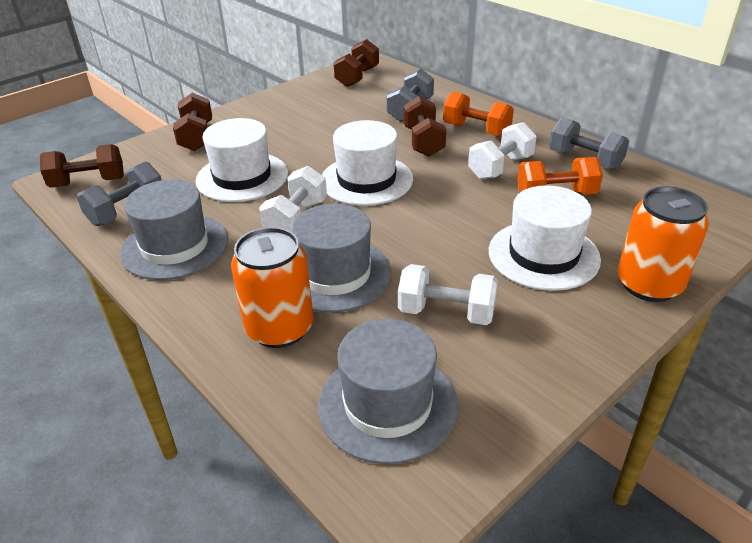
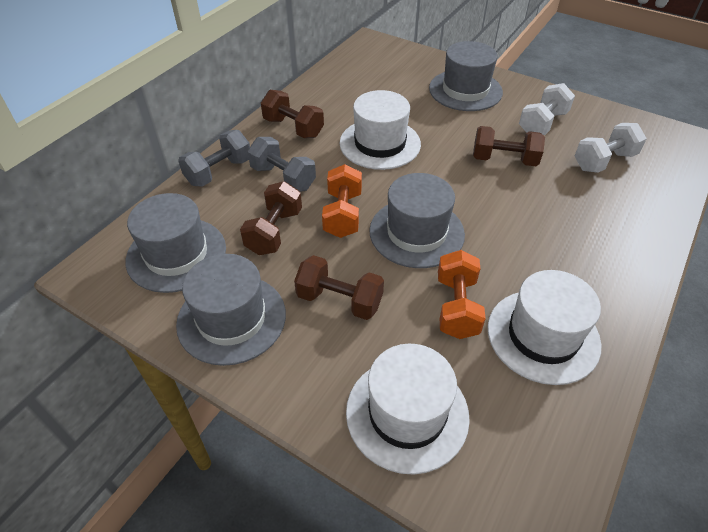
grey dumbbell: 3 -> 2
grey hat: 3 -> 4
orange can: 2 -> 0
white dumbbell: 3 -> 2

